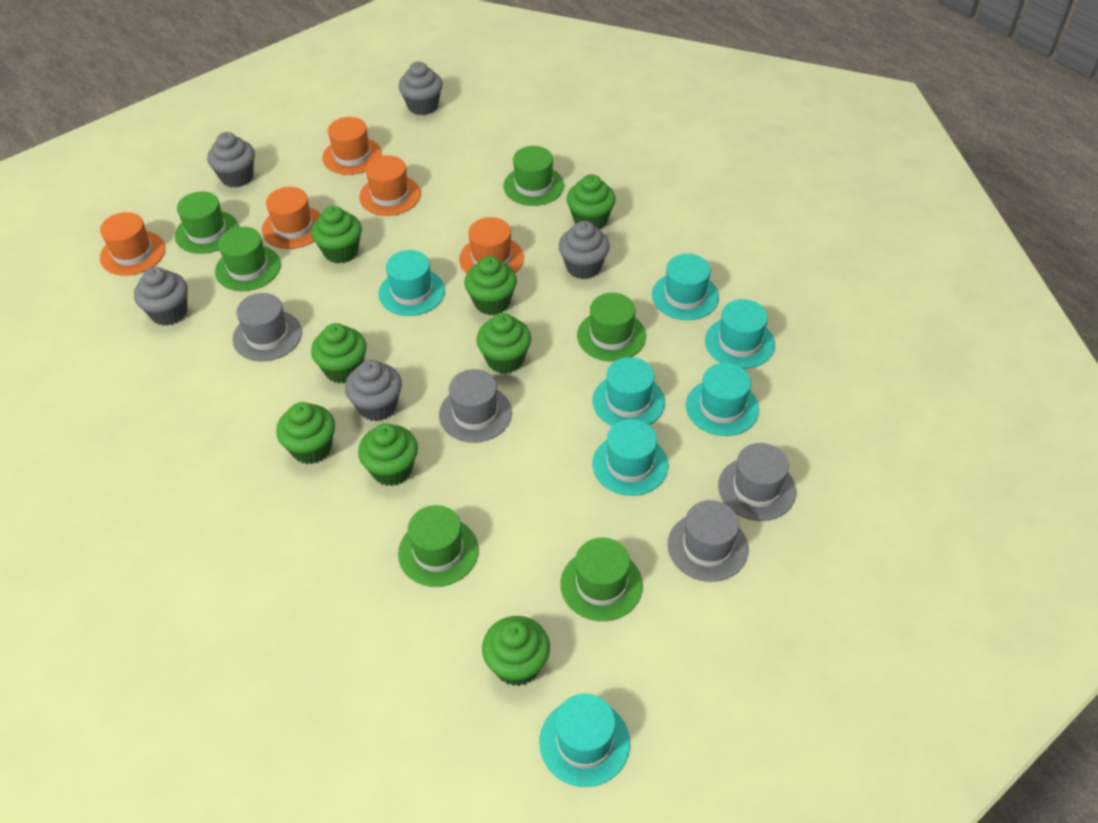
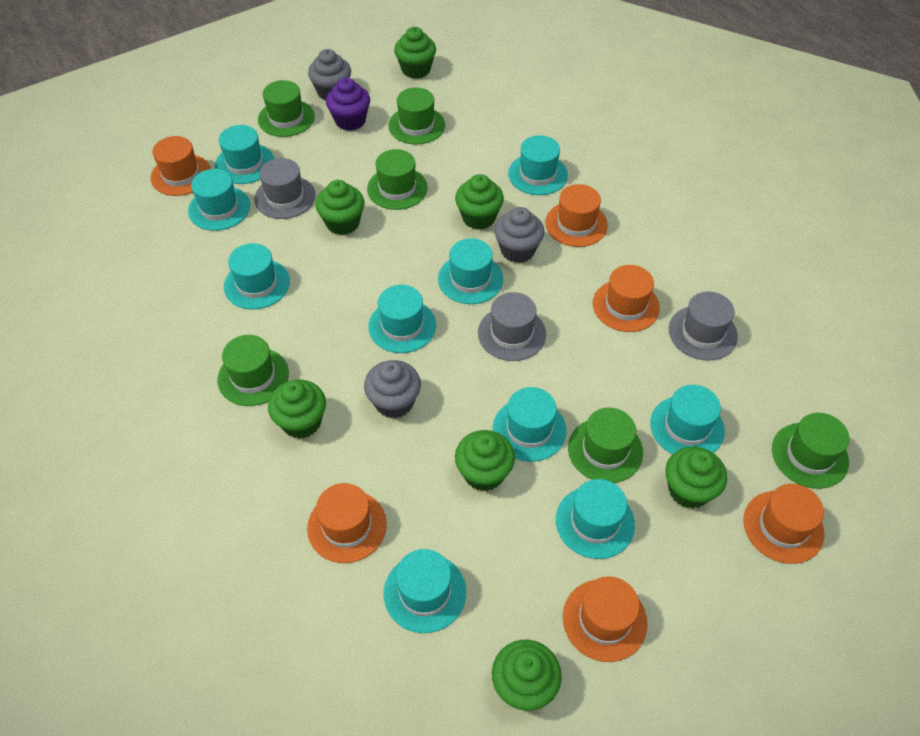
green cupcake: 8 -> 7
grey cupcake: 5 -> 3
grey hat: 4 -> 3
orange hat: 5 -> 6
purple cupcake: 0 -> 1
turquoise hat: 7 -> 10

